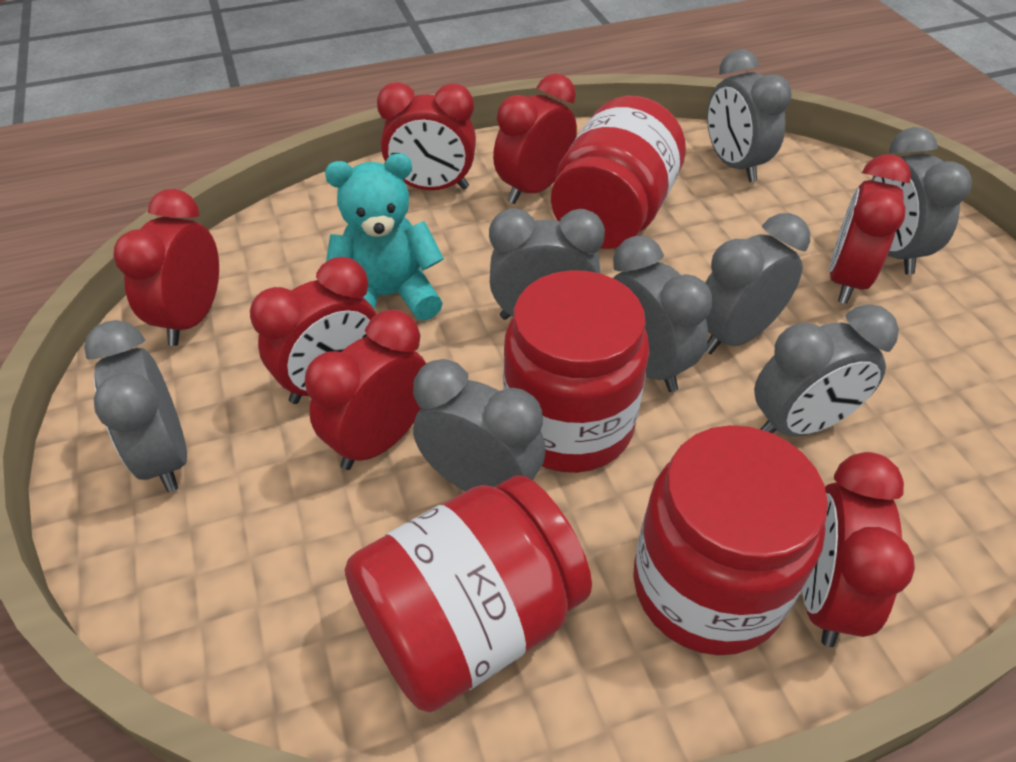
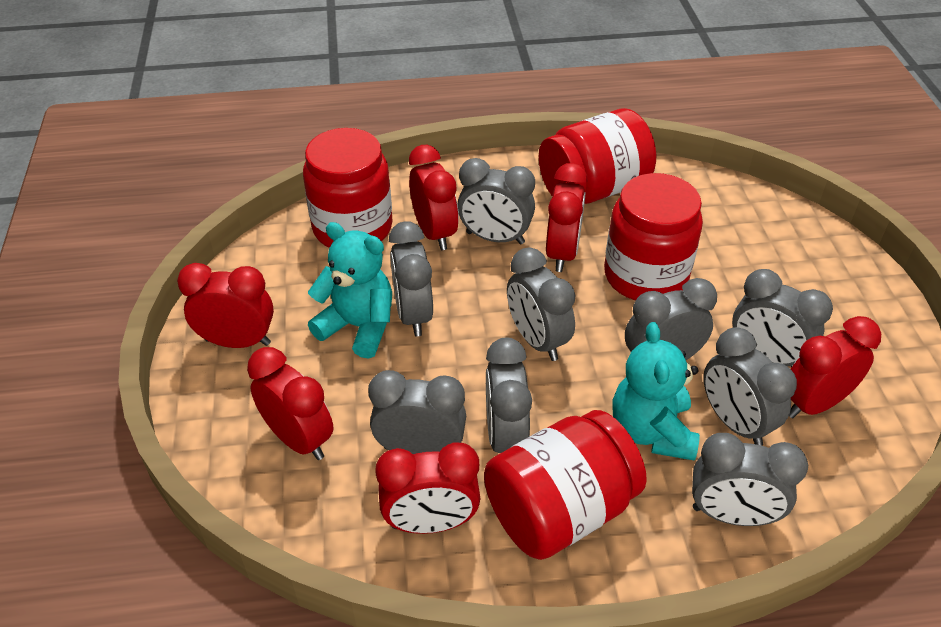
grey clock: 8 -> 9
red clock: 7 -> 6
turquoise teddy bear: 1 -> 2

